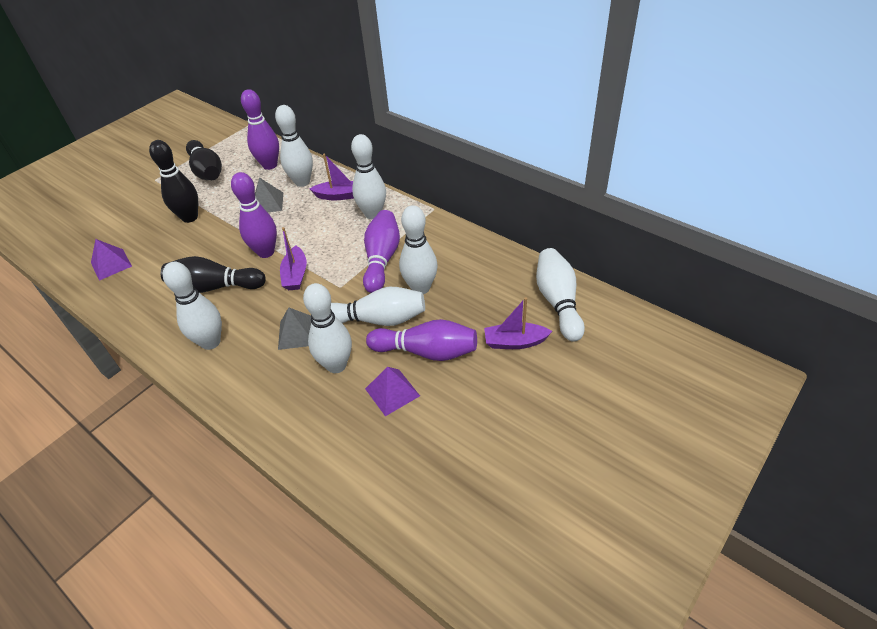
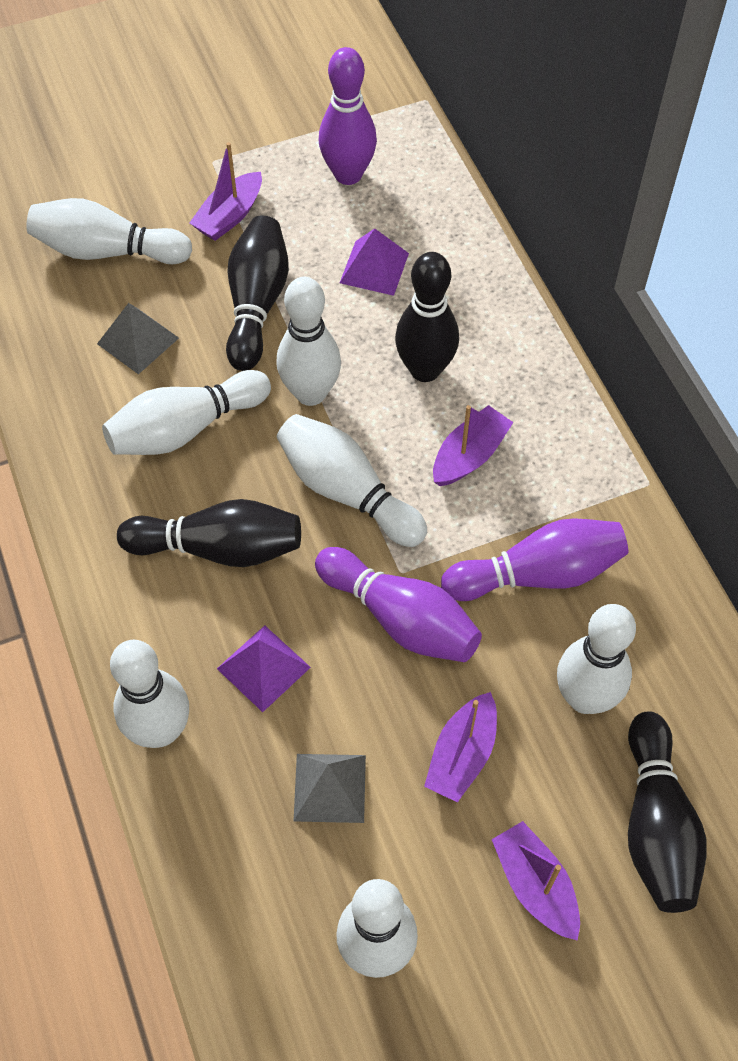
black bowling pin: 3 -> 4
purple boat: 3 -> 4
purple bowling pin: 4 -> 3

